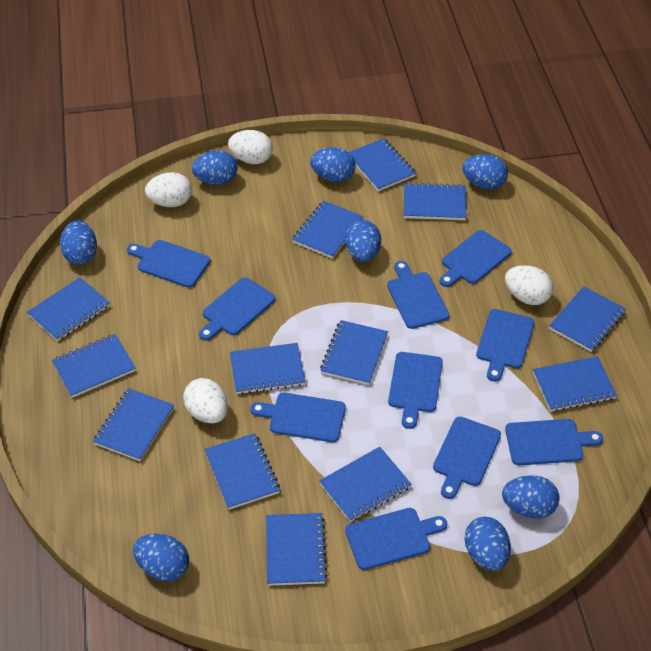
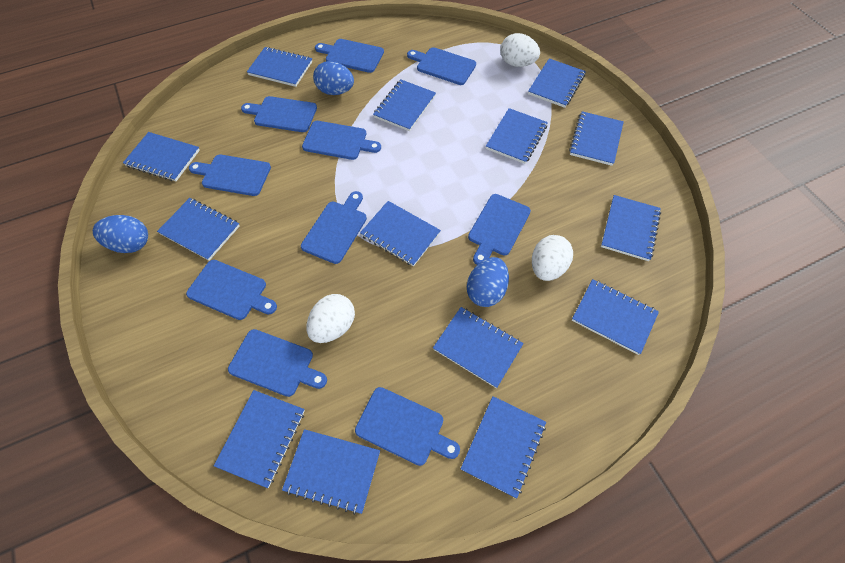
blue egg: 8 -> 3
blue notebook: 13 -> 14
white egg: 4 -> 3

